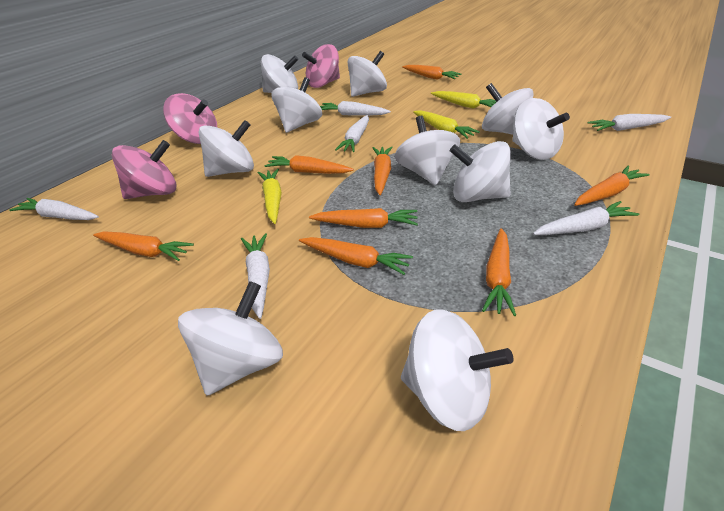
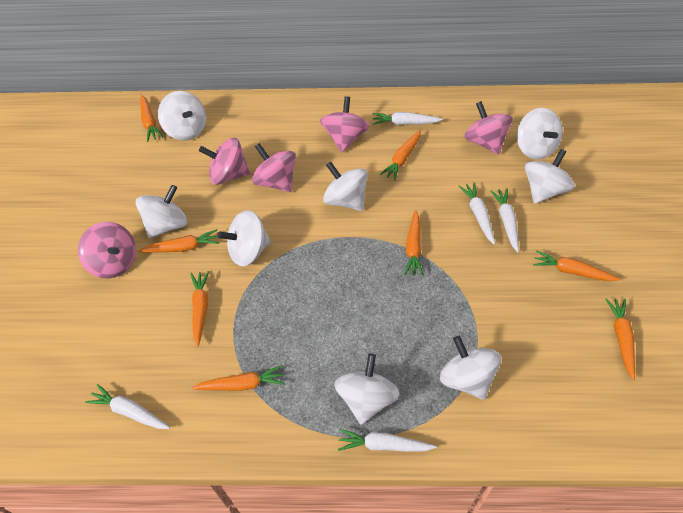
pink spinning top: 3 -> 5
white carrot: 6 -> 5
white spinning top: 10 -> 8
yellow carrot: 3 -> 0

